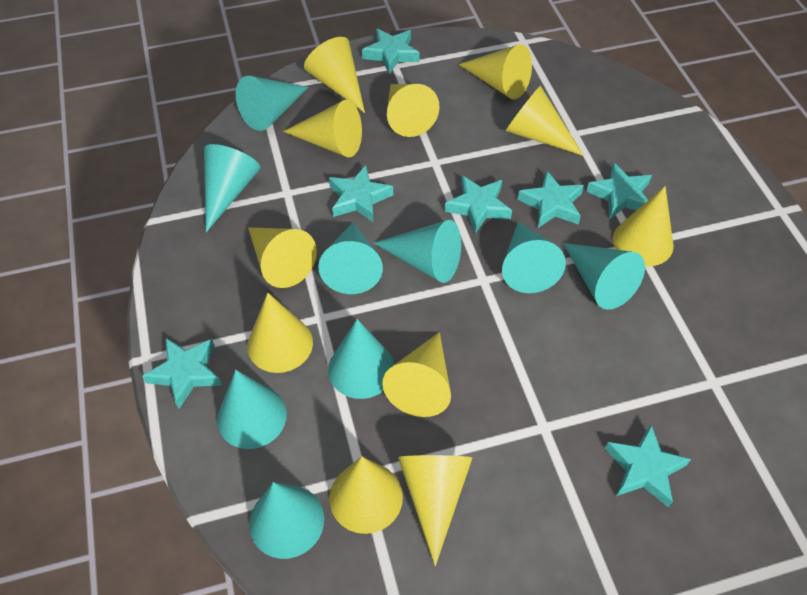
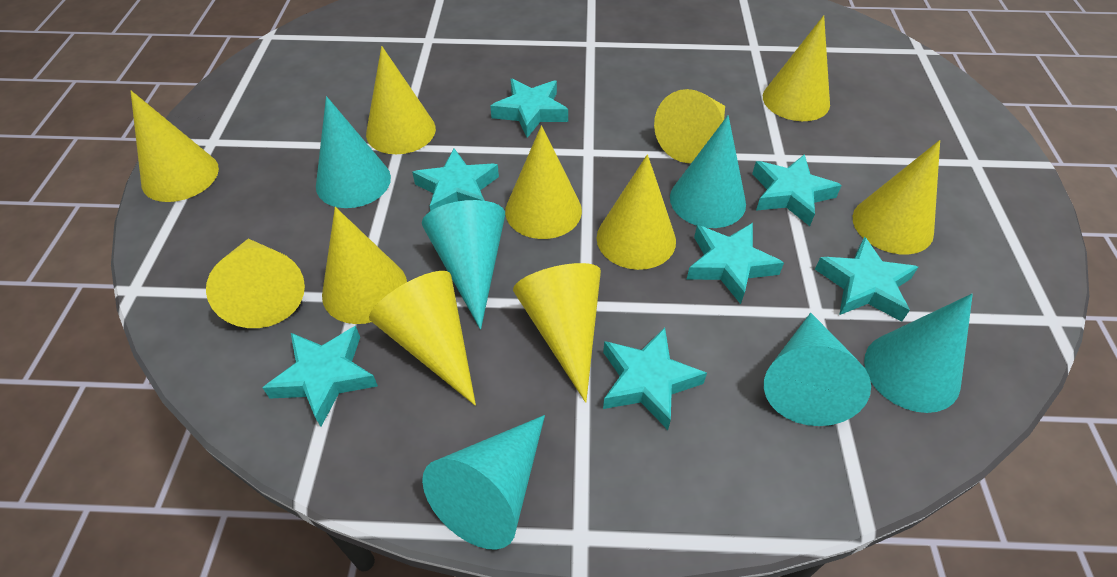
turquoise cone: 9 -> 6

